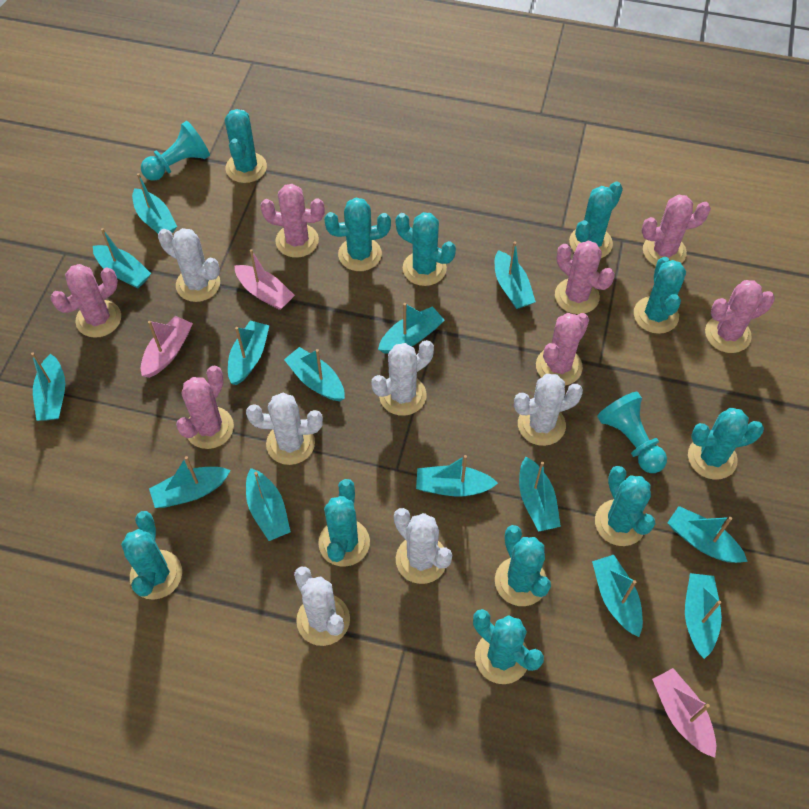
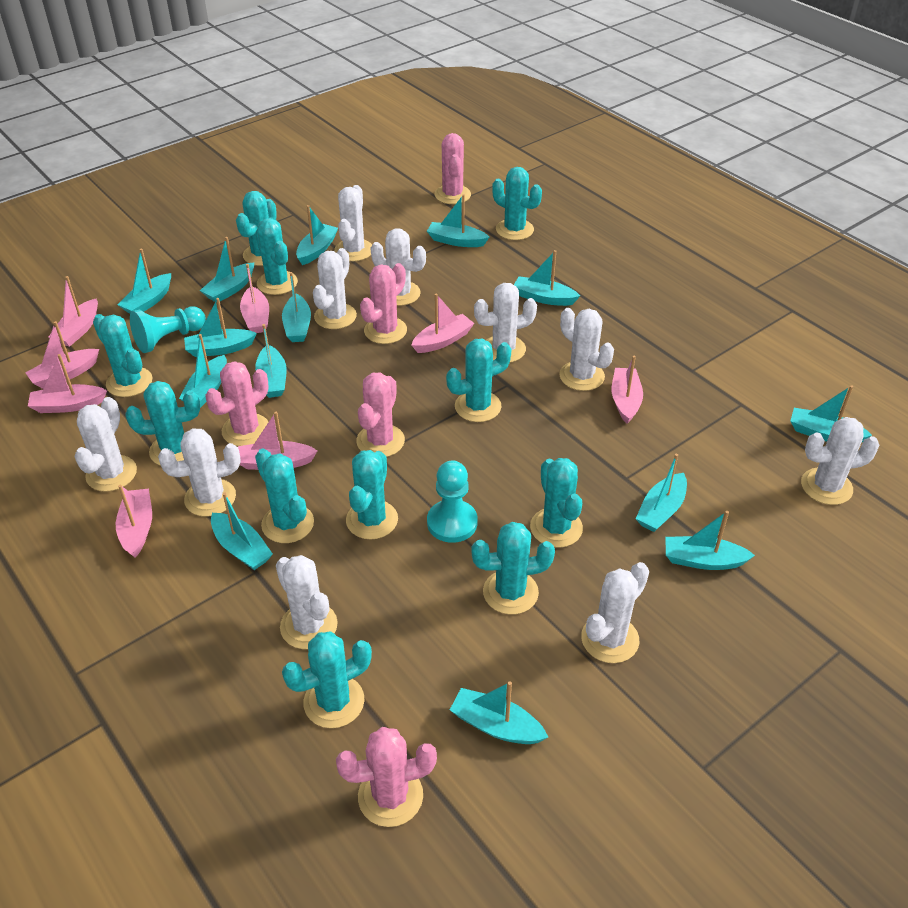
pink boat: 3 -> 8
pink cactus: 7 -> 5
white cactus: 6 -> 10

